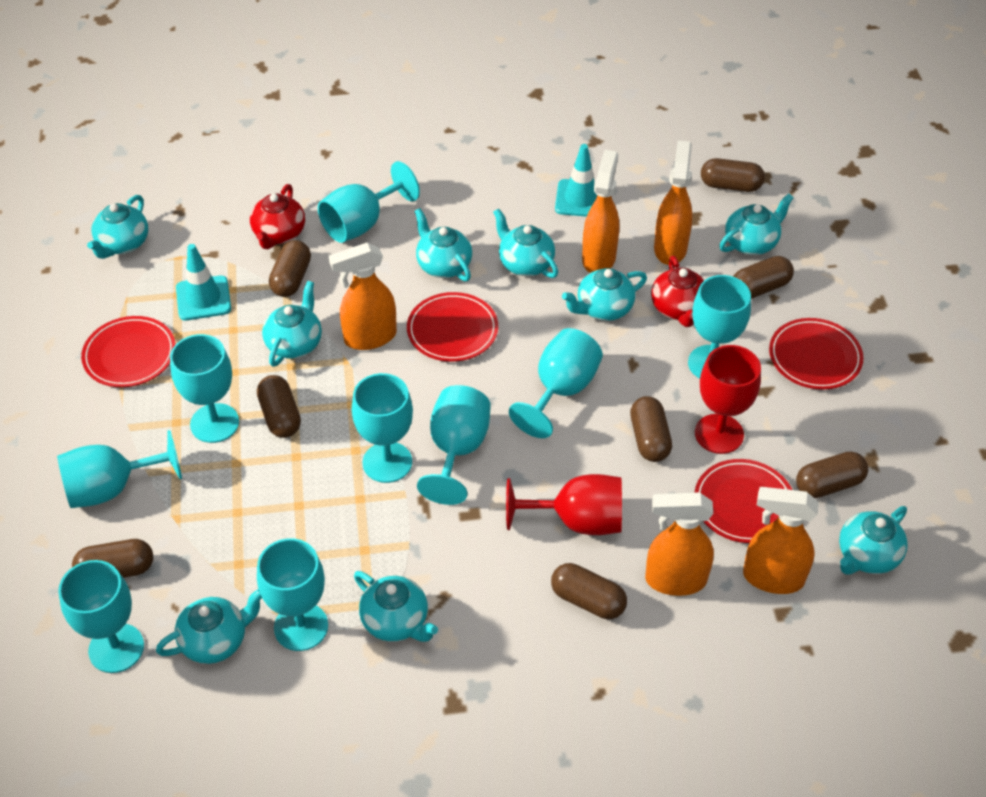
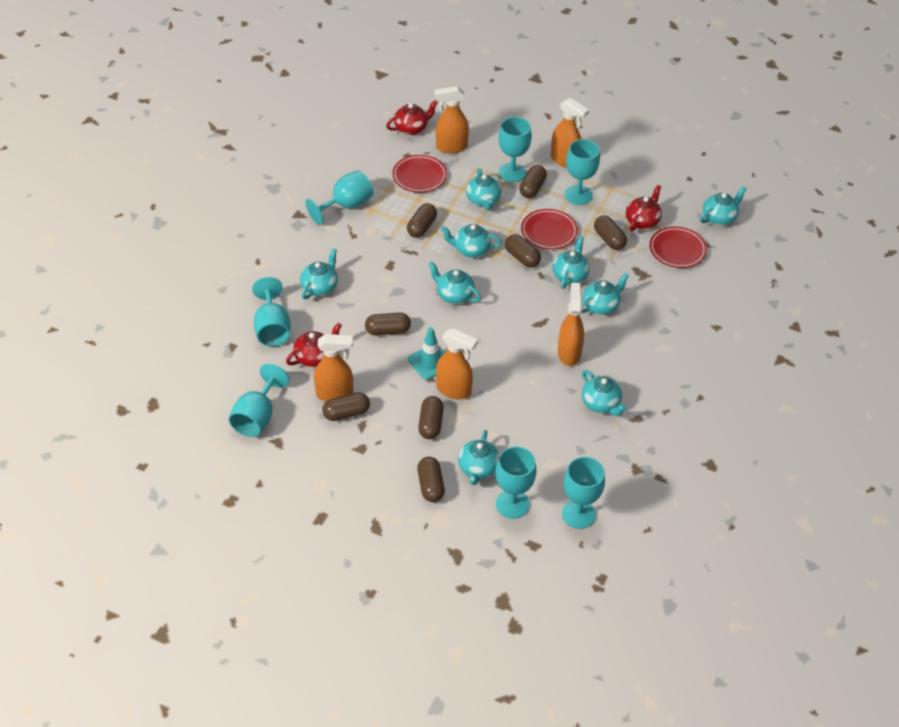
red goblet: 2 -> 0
red plate: 4 -> 3
red teapot: 2 -> 3
turquoise goblet: 9 -> 7
turquoise traffic cone: 2 -> 1

